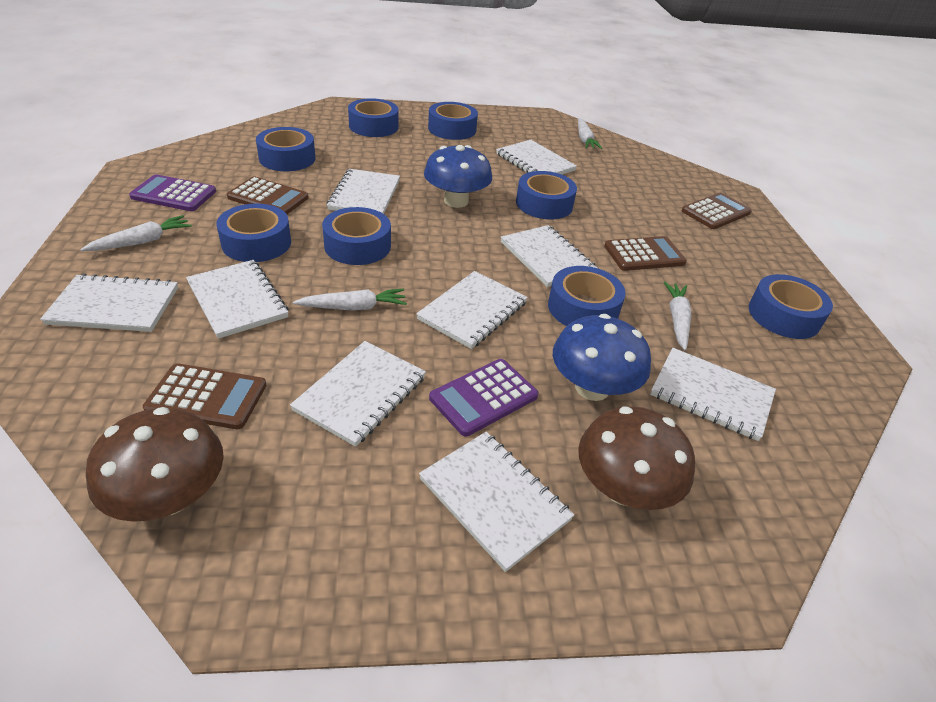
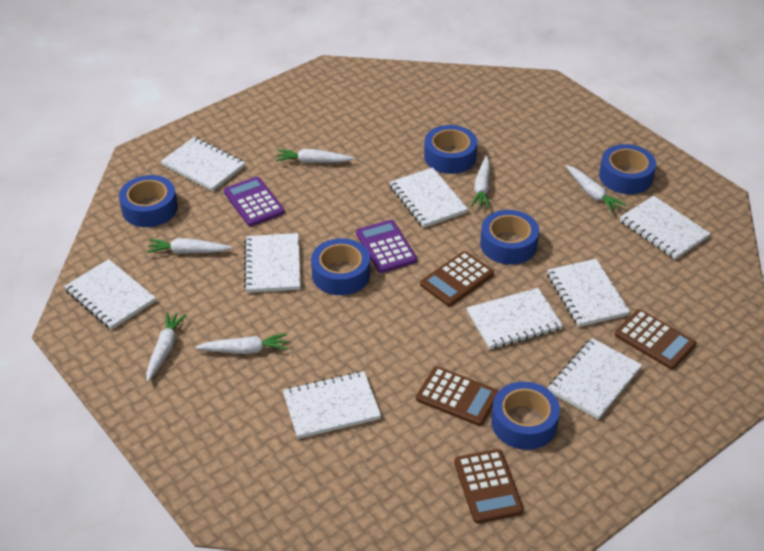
blue mushroom: 2 -> 0
blue tape: 8 -> 6
brown mushroom: 2 -> 0
white carrot: 4 -> 6

